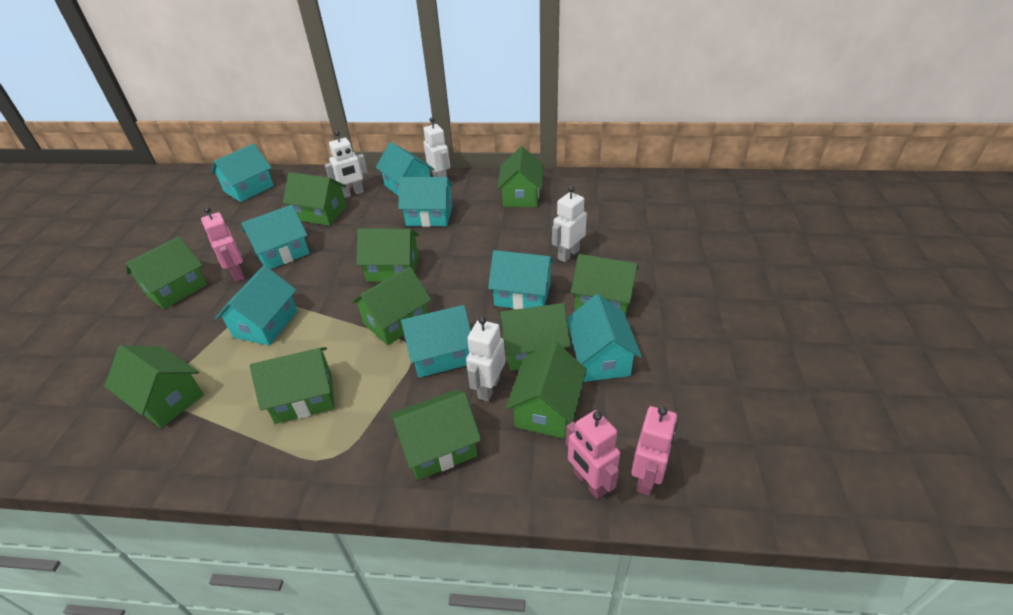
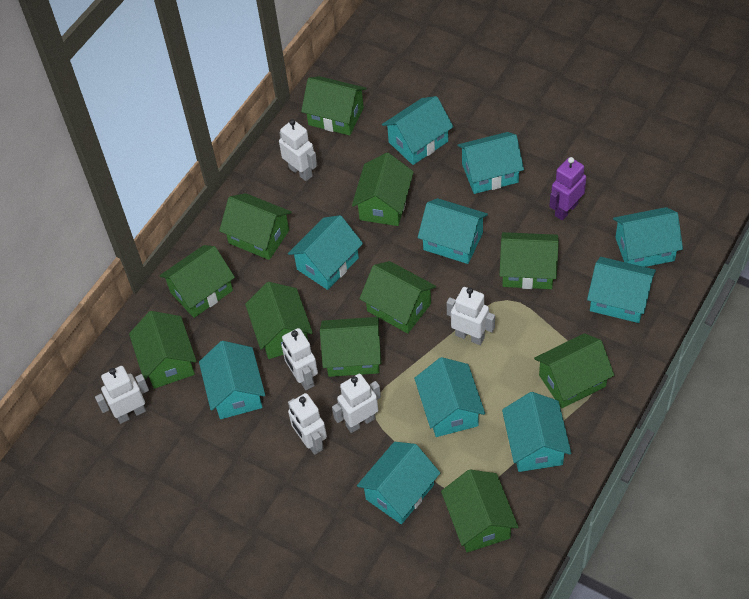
pink robot: 3 -> 0
purple robot: 0 -> 1
turquoise house: 8 -> 10
white robot: 4 -> 6

